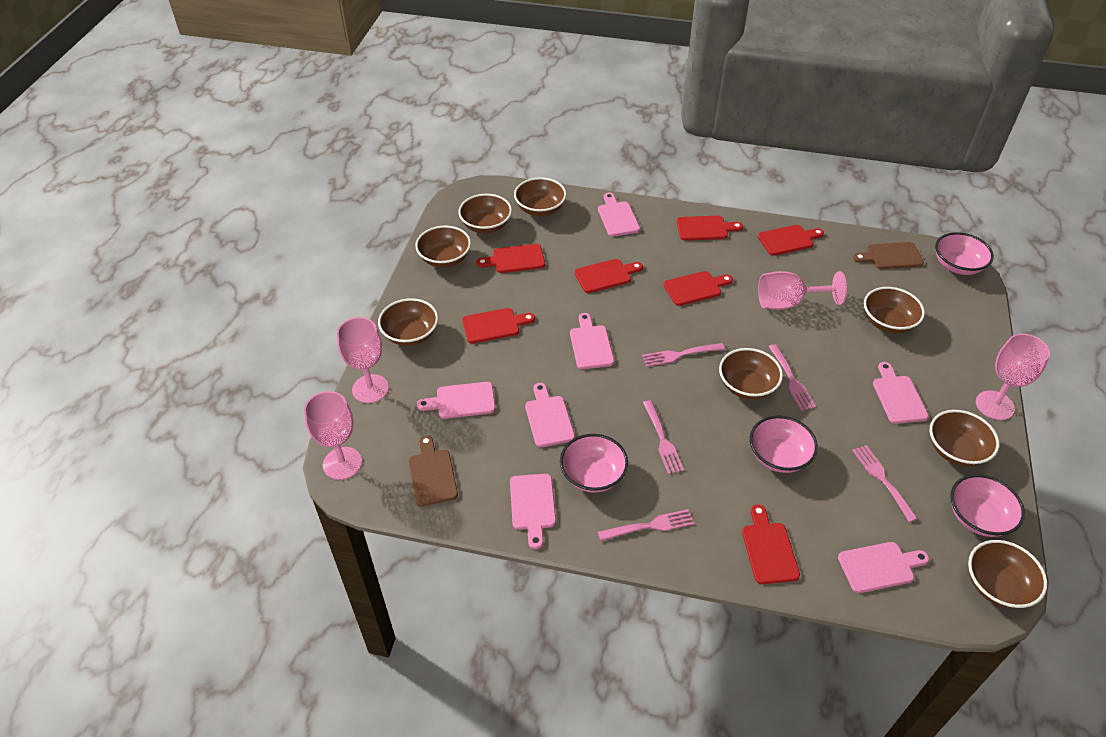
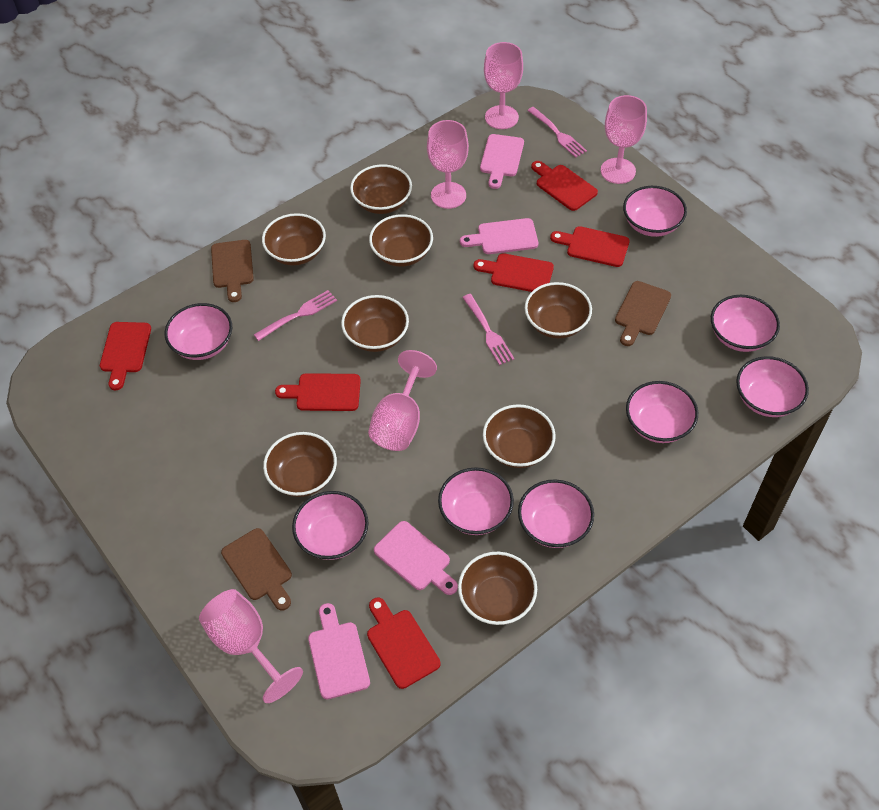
brown cutting board: 2 -> 3
pink bowl: 4 -> 8
pink cutting board: 7 -> 4
pink fork: 5 -> 3
pink goblet: 4 -> 5
red cutting board: 7 -> 6

